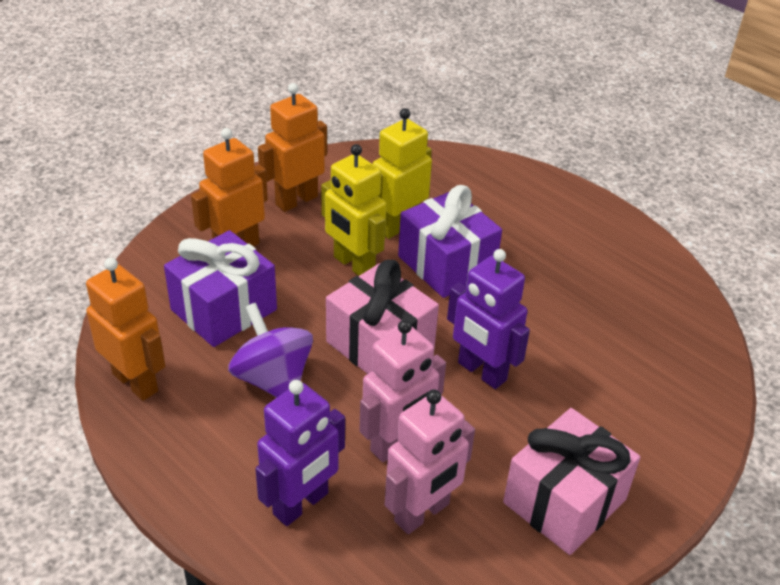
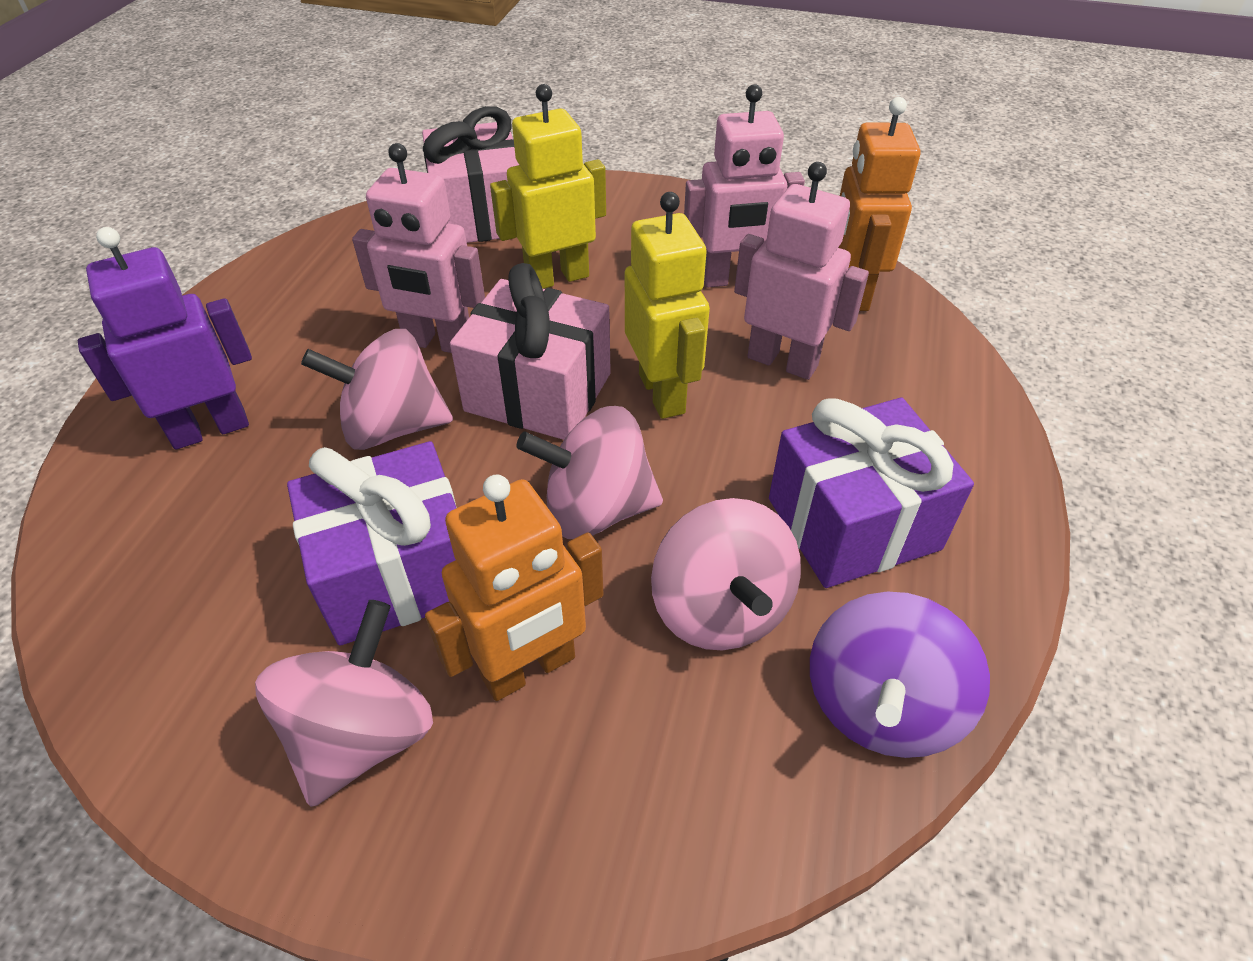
orange robot: 3 -> 2
pink robot: 2 -> 3
pink spinning top: 0 -> 4
purple robot: 2 -> 1

